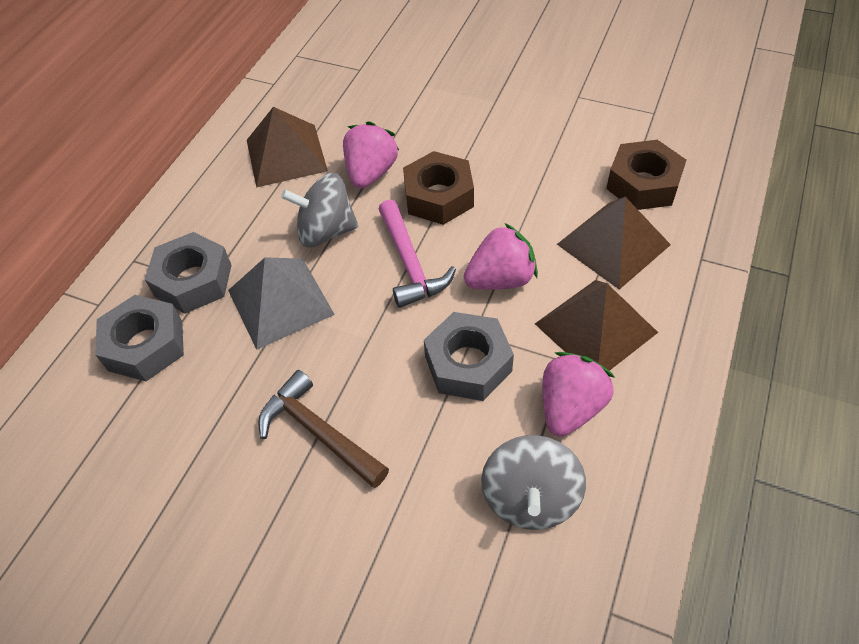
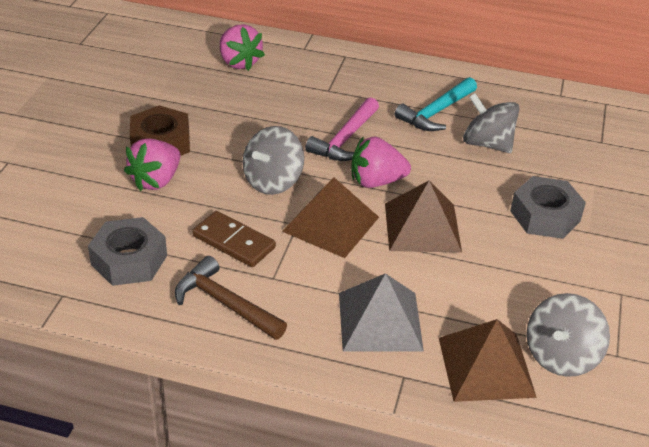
brown domino: 0 -> 1
brown nut: 2 -> 1
grey nut: 3 -> 2
grey spinning top: 2 -> 3
turquoise hammer: 0 -> 1

